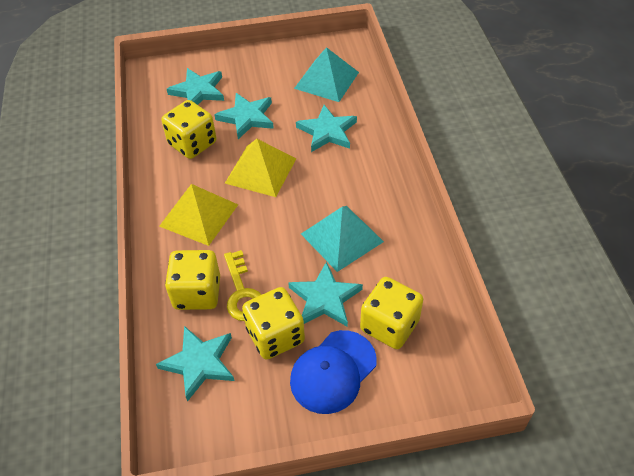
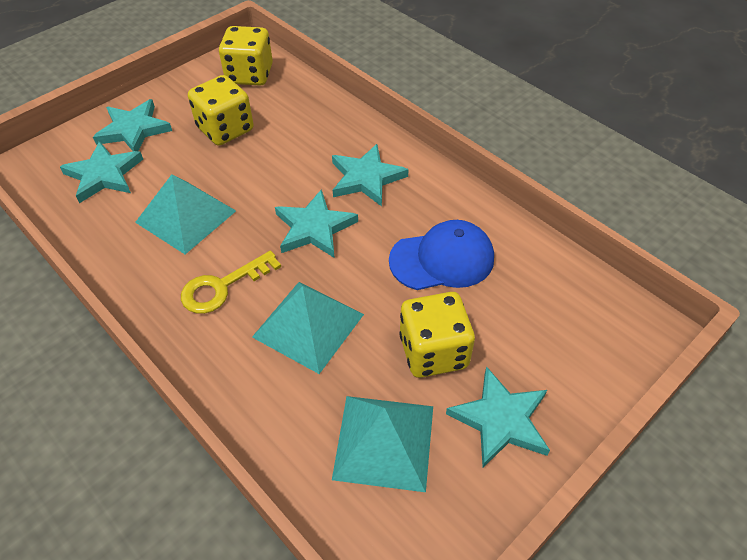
turquoise pyramid: 2 -> 3
yellow dice: 4 -> 3
yellow pyramid: 2 -> 0

